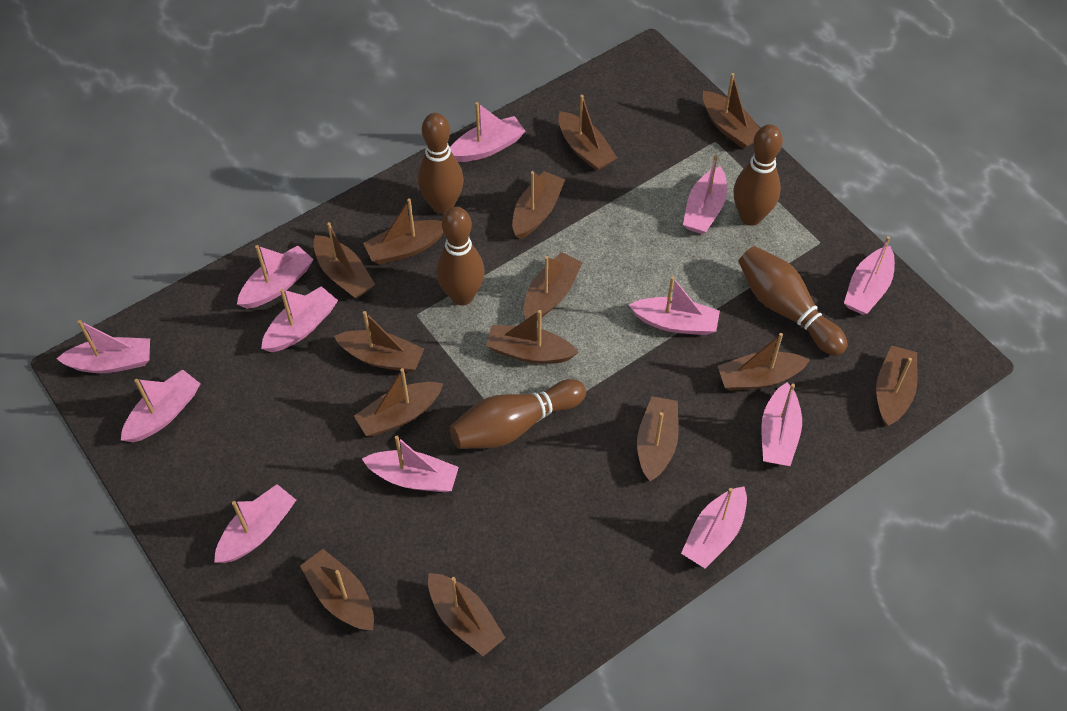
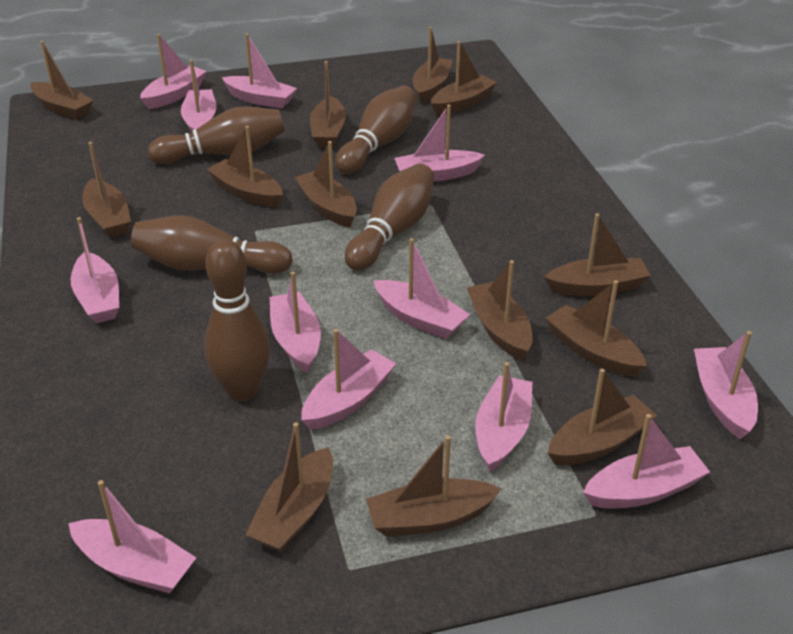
brown boat: 14 -> 13

